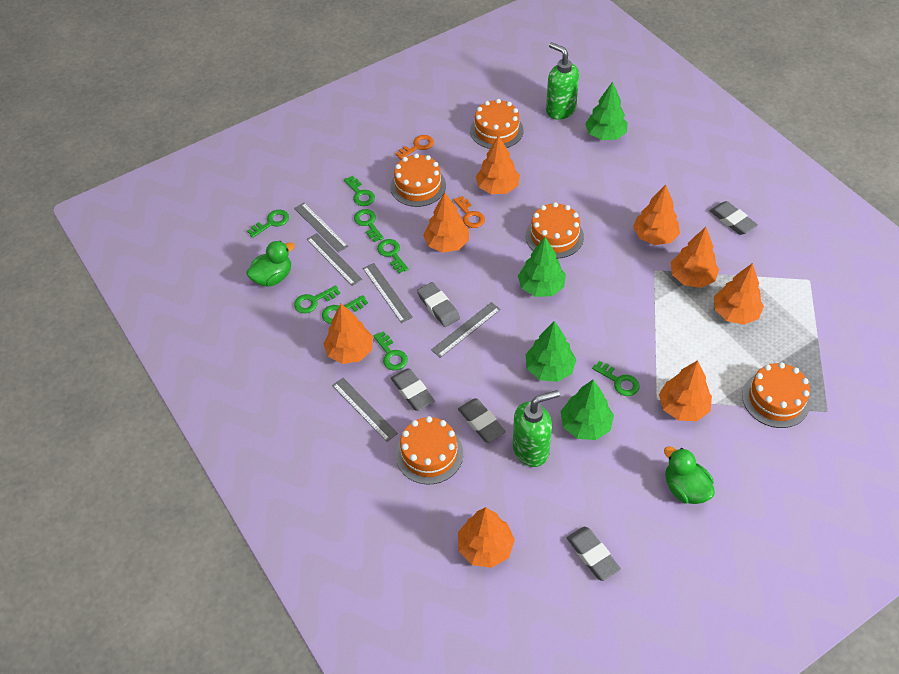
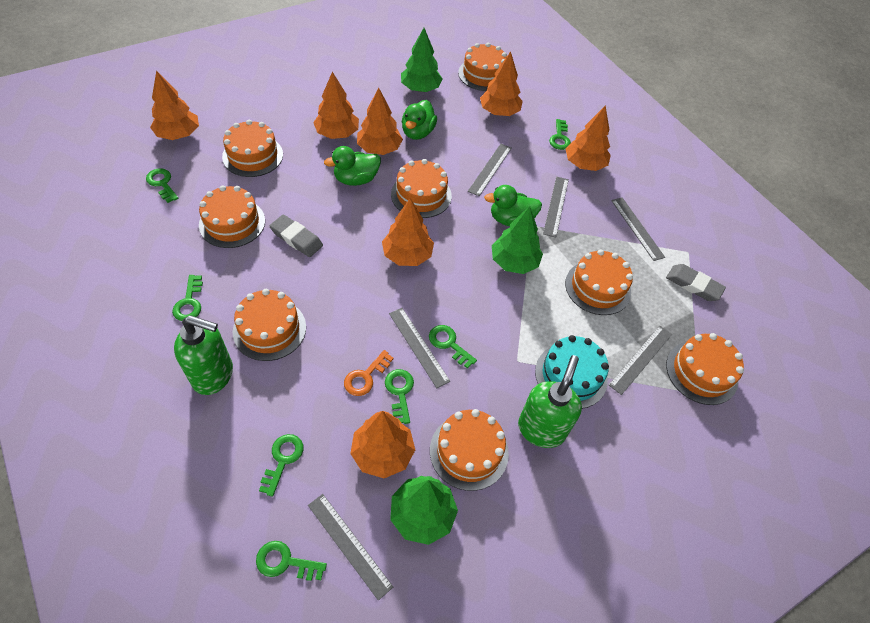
green duck: 2 -> 3
green key: 8 -> 7
green tree: 4 -> 3
grey eraser: 5 -> 2
grey ruler: 5 -> 6
orange cake: 5 -> 8
orange key: 2 -> 1
orange tree: 8 -> 7
turquoise cake: 0 -> 1

